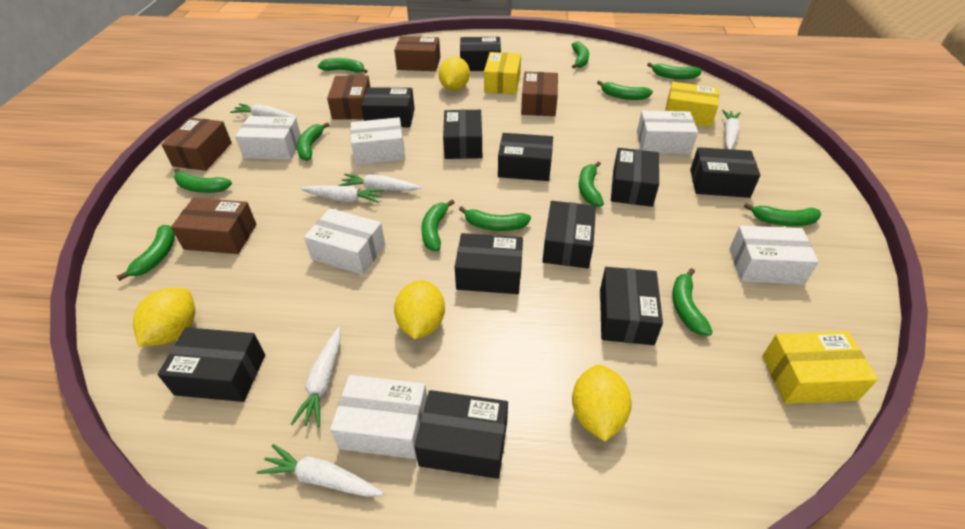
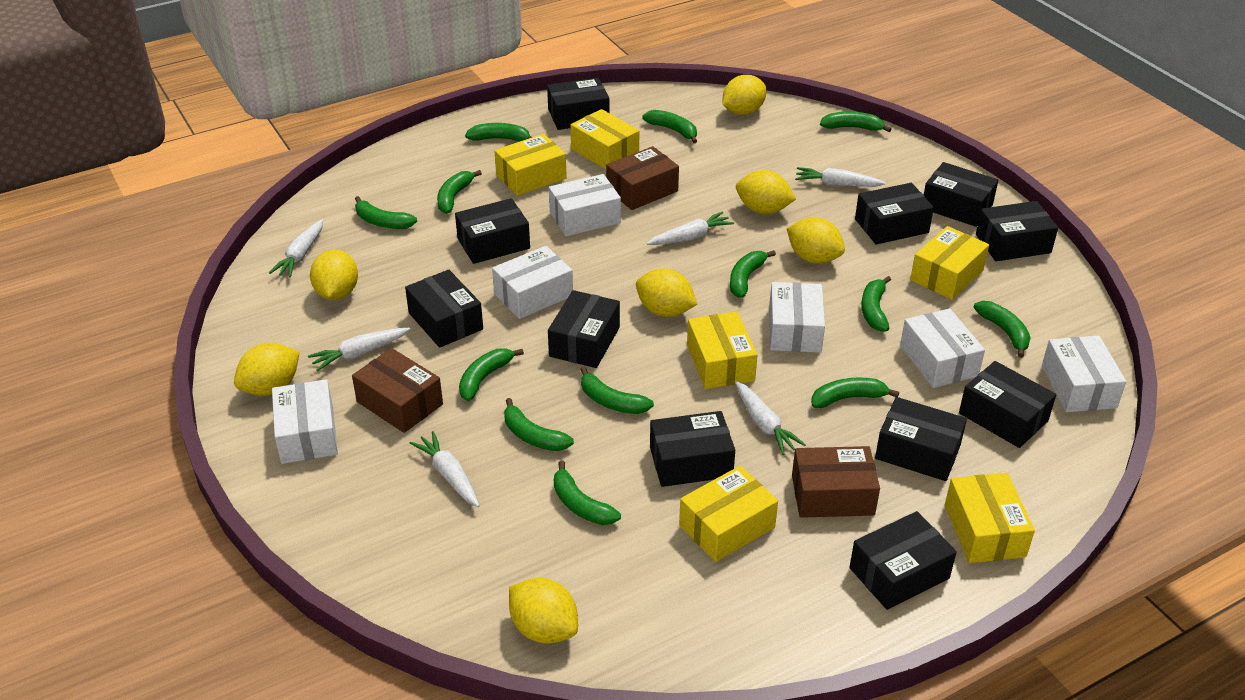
brown box: 5 -> 3
green banana: 12 -> 13
yellow box: 3 -> 6
yellow lemon: 4 -> 7

